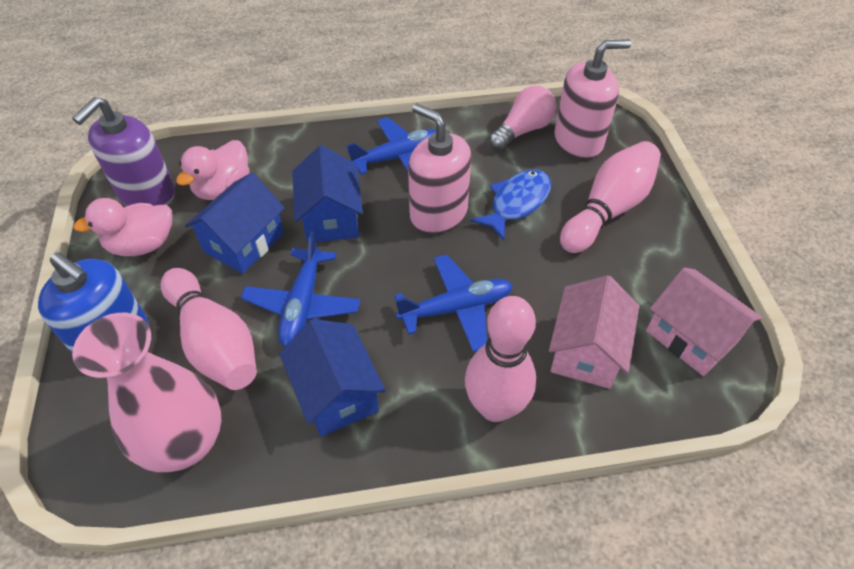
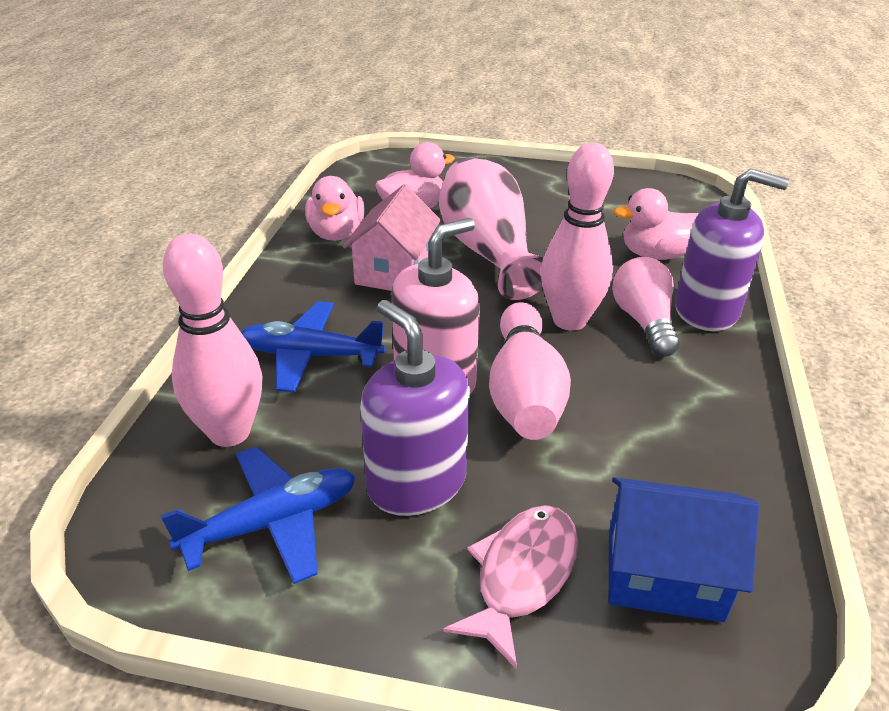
blue fish: 1 -> 0
blue house: 3 -> 1
blue plane: 3 -> 2
blue soap dispenser: 1 -> 0
pink duck: 2 -> 3
pink fish: 0 -> 1
pink house: 2 -> 1
pink soap dispenser: 2 -> 1
purple soap dispenser: 1 -> 2

